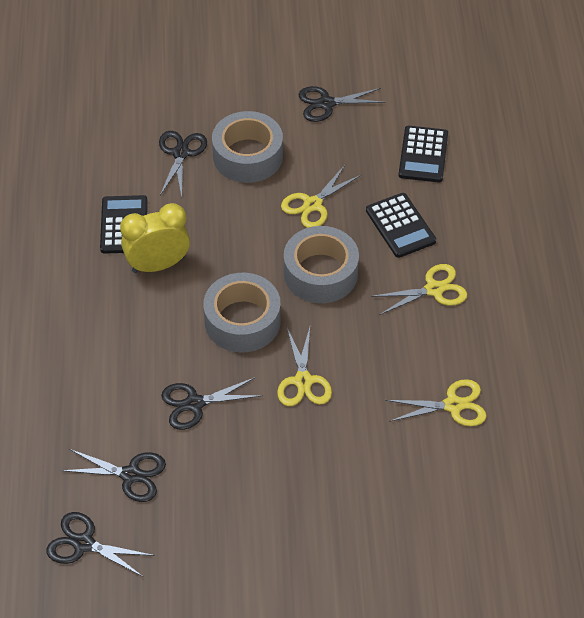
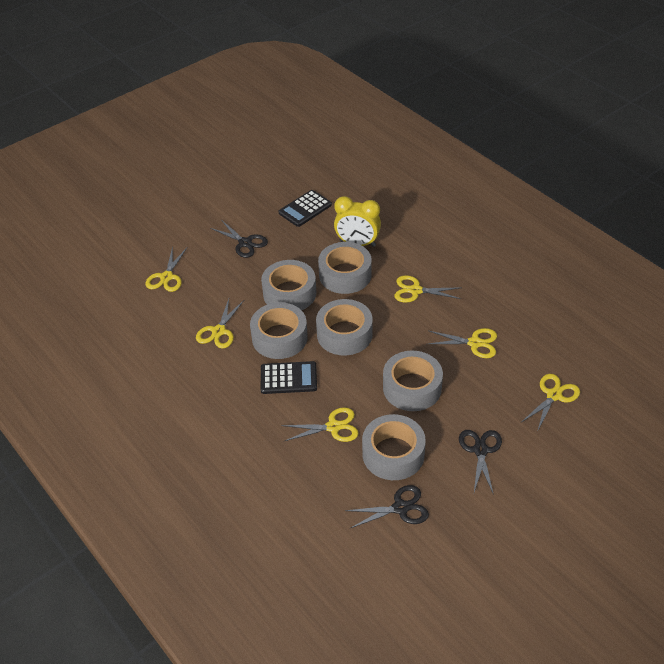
black calculator: 3 -> 2
black scissors: 5 -> 3
grey tape: 3 -> 6
yellow scissors: 4 -> 6

